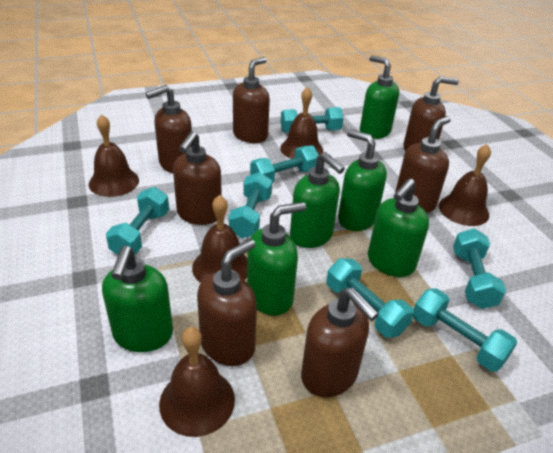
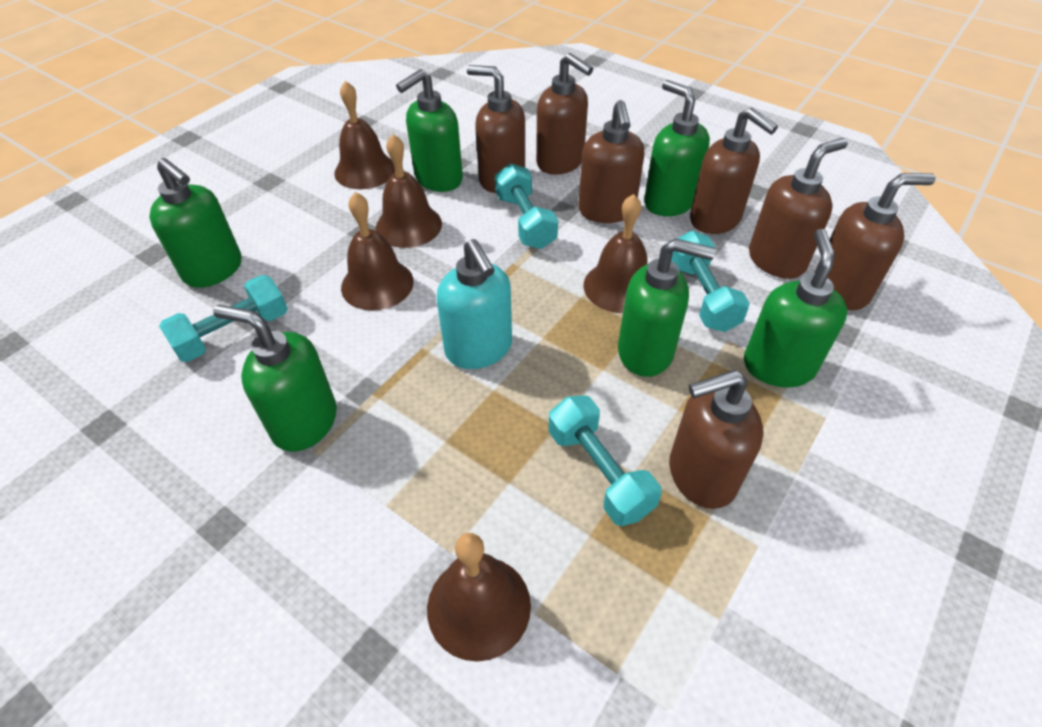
turquoise dumbbell: 7 -> 4
turquoise soap dispenser: 0 -> 1

